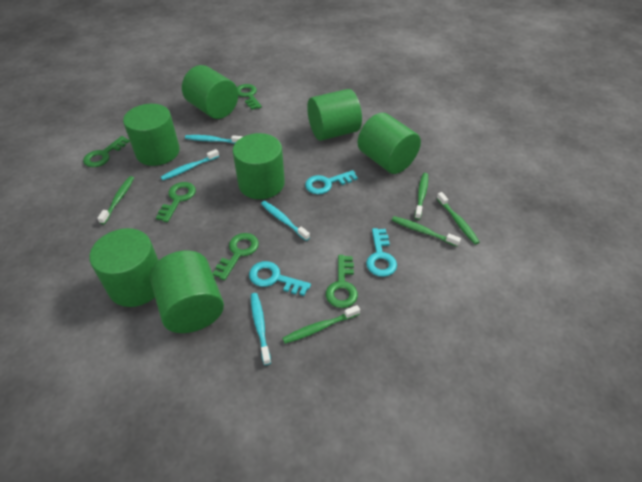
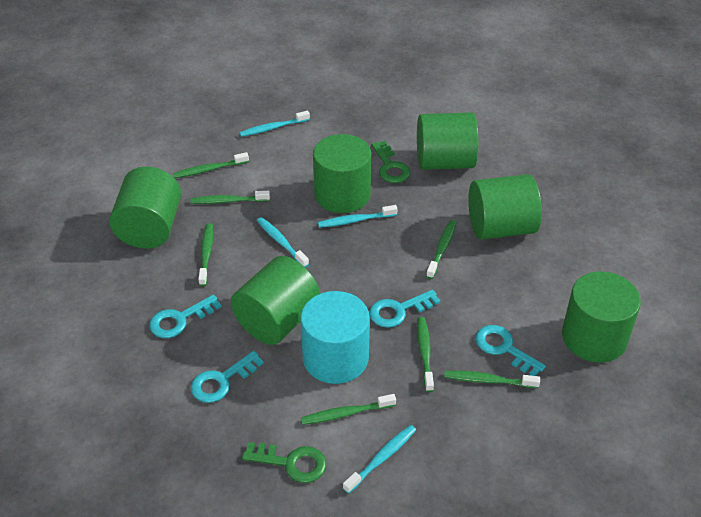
green cylinder: 7 -> 6
green key: 5 -> 2
green toothbrush: 5 -> 7
turquoise cylinder: 0 -> 1
turquoise key: 3 -> 4

